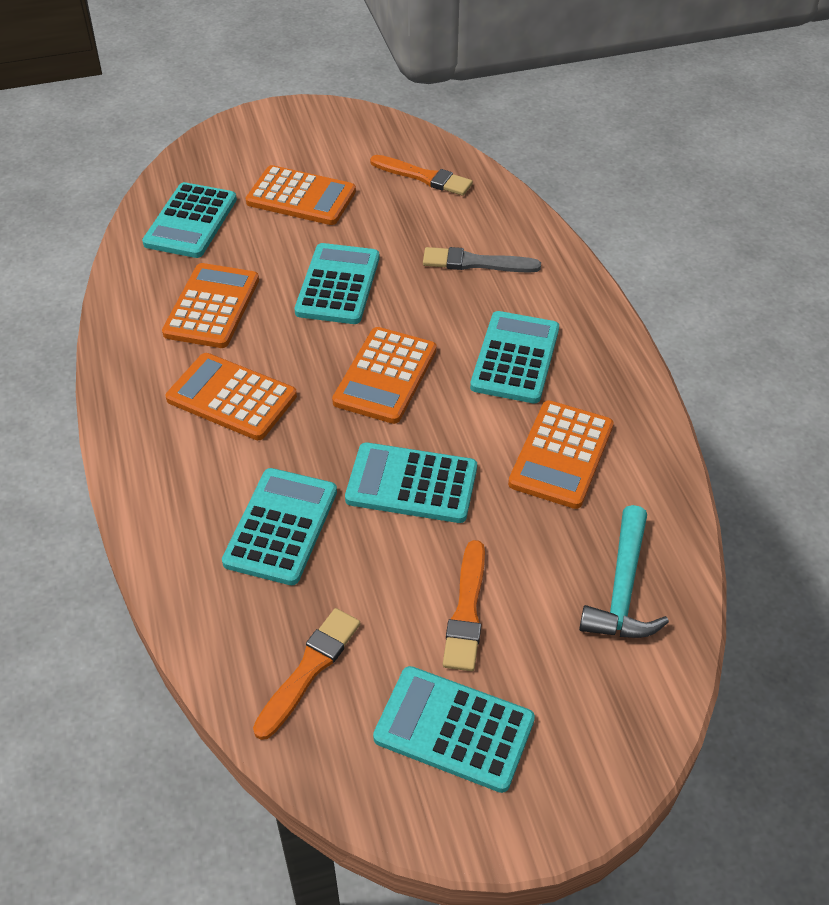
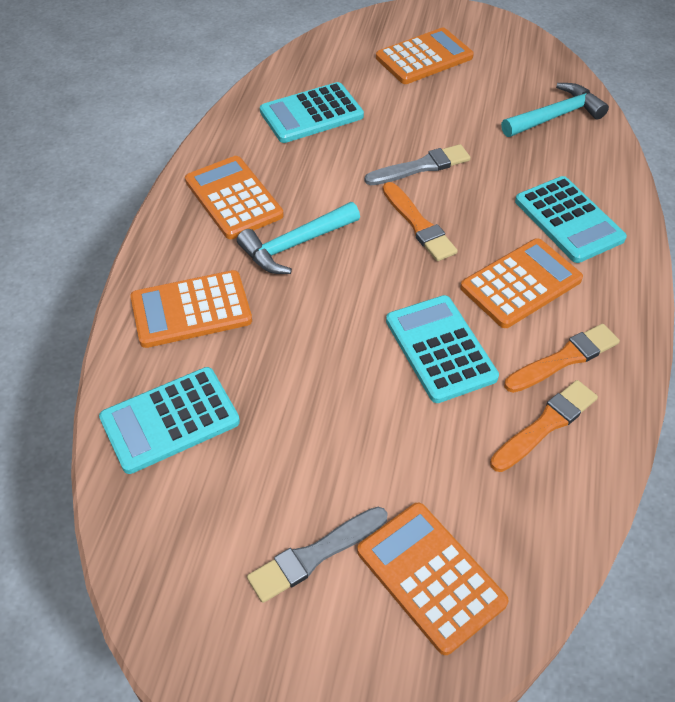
grey brush: 1 -> 2
turquoise calculator: 6 -> 4
turquoise hammer: 1 -> 2

